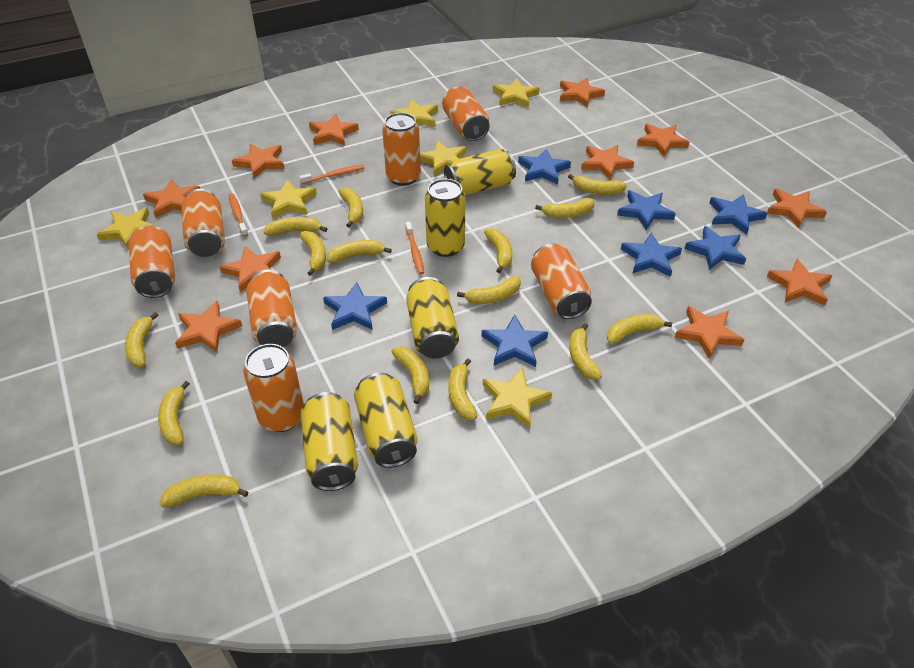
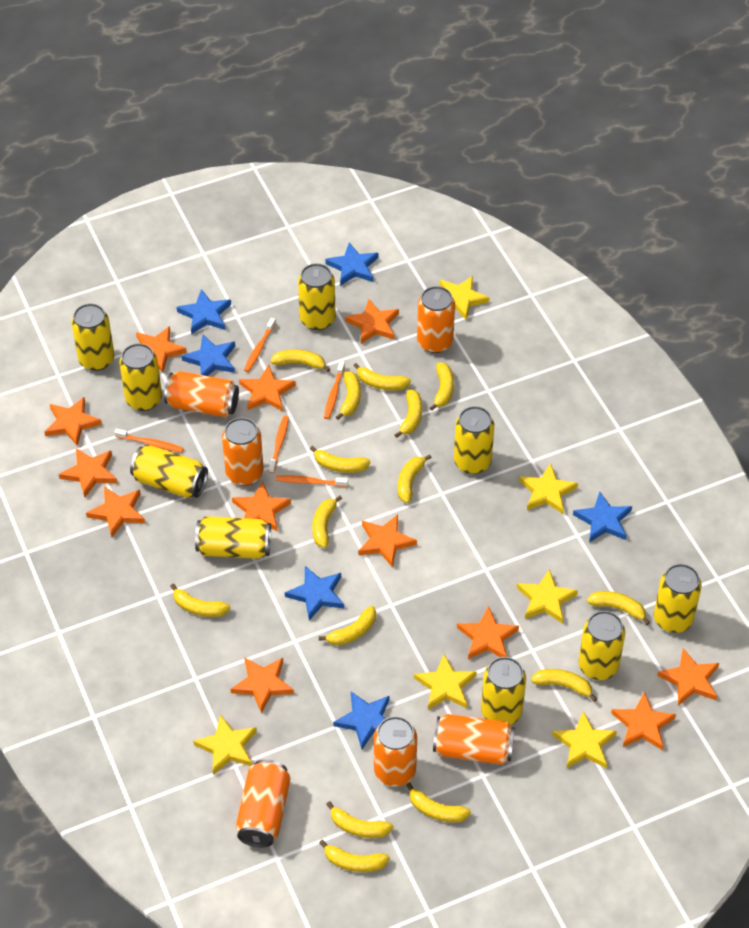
blue star: 7 -> 6
orange can: 7 -> 6
orange star: 11 -> 12
orange toothbrush: 3 -> 5
yellow can: 5 -> 9

